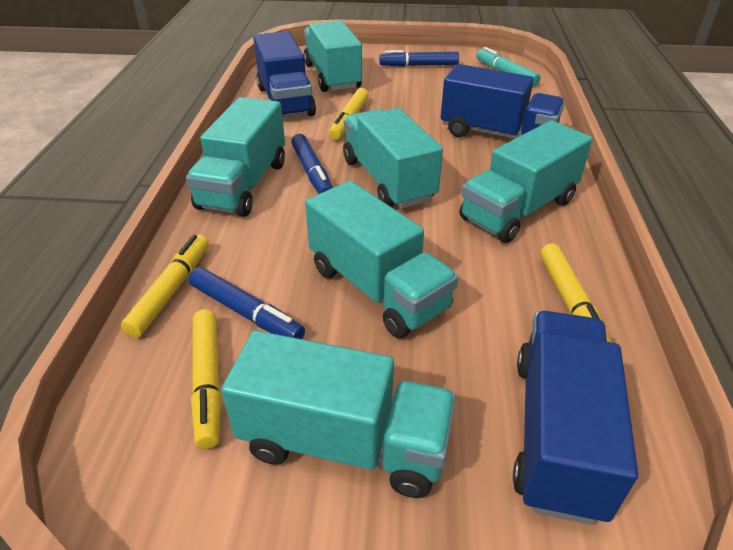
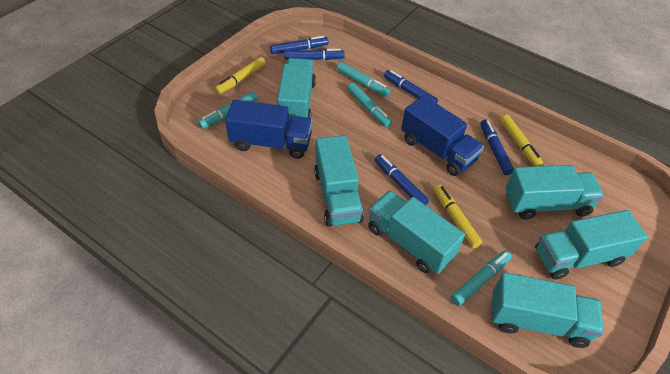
blue marker: 3 -> 5
blue truck: 3 -> 2
turquoise marker: 1 -> 4
yellow marker: 4 -> 3

